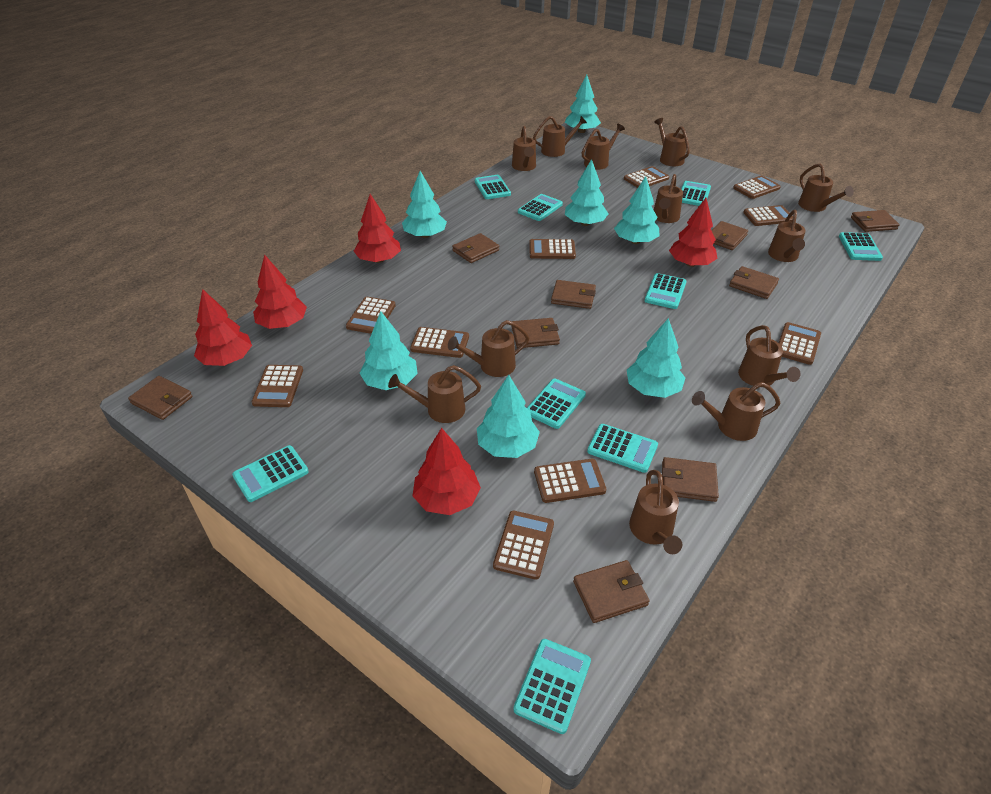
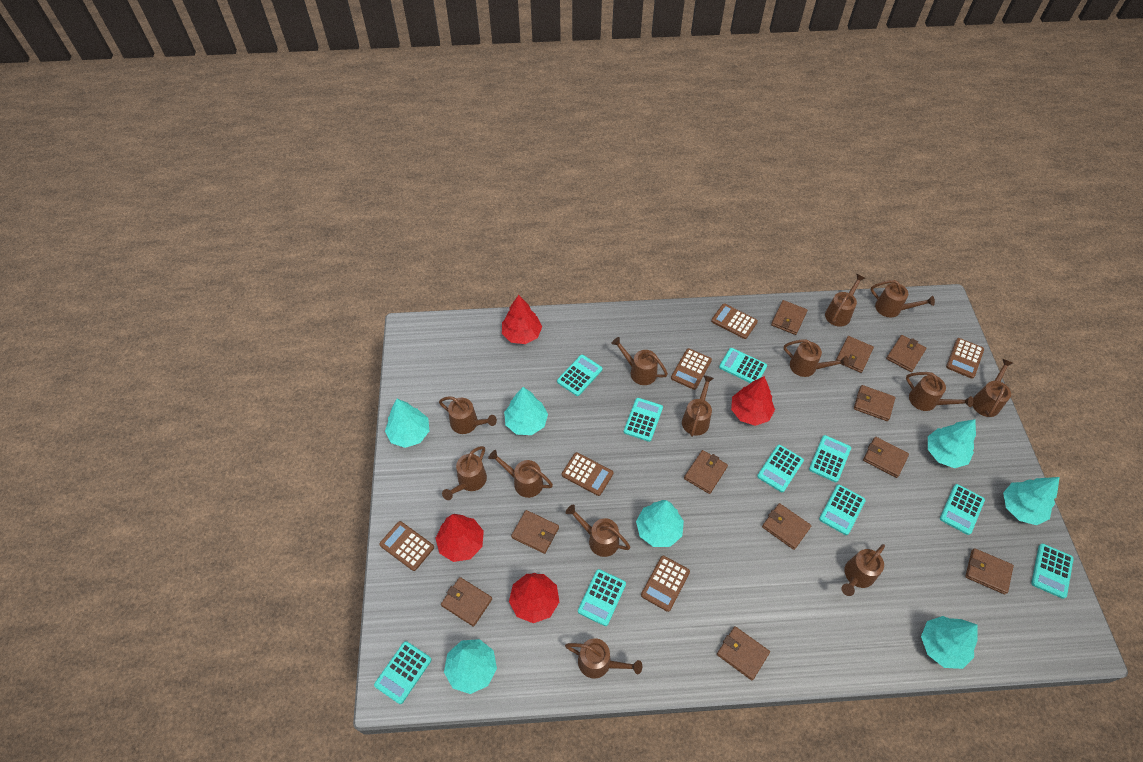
brown calculator: 10 -> 6
brown wallet: 9 -> 11
brown watering can: 12 -> 13
red tree: 5 -> 4
turquoise calculator: 9 -> 10

